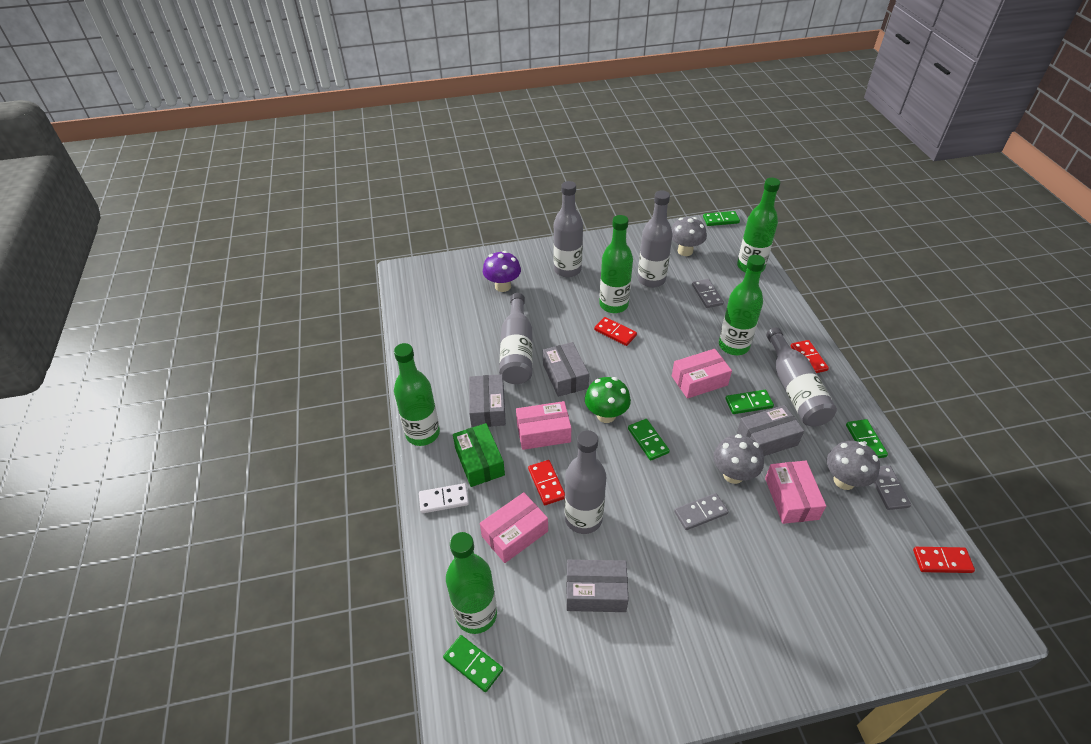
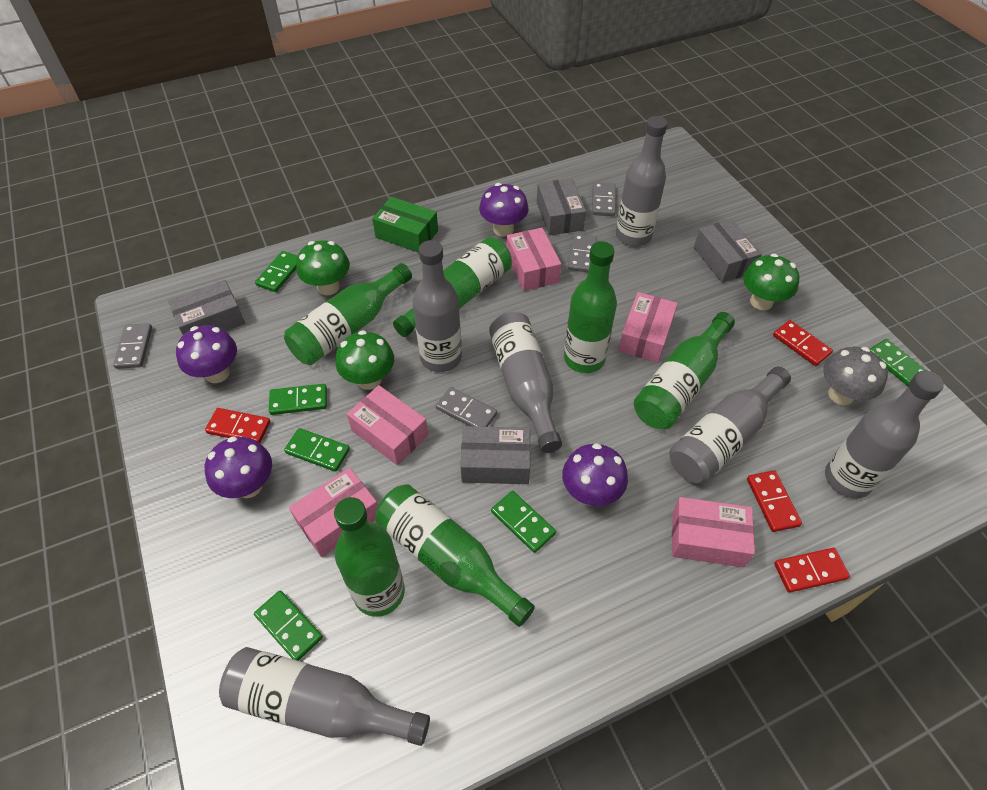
green bottle: 5 -> 6
green domino: 5 -> 6
green mushroom: 1 -> 3
grey bottle: 5 -> 6
grey domino: 3 -> 4
grey mushroom: 3 -> 1
pink box: 4 -> 5
purple mushroom: 1 -> 4
white domino: 1 -> 0

